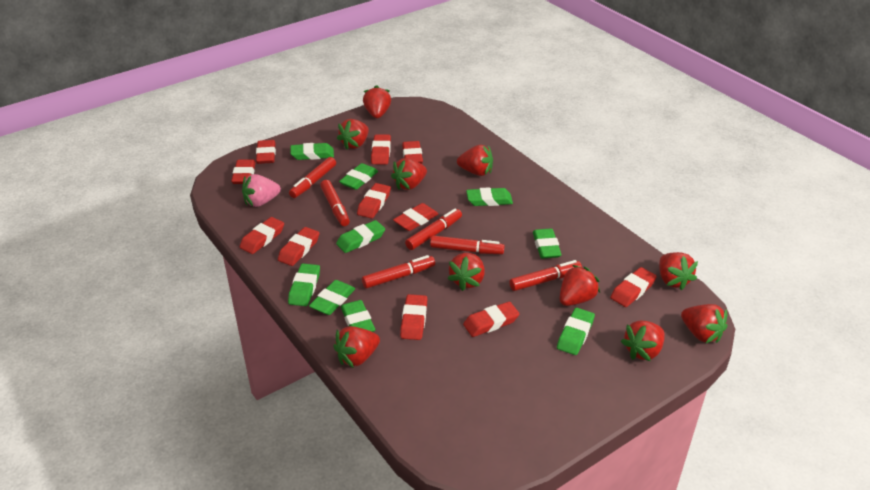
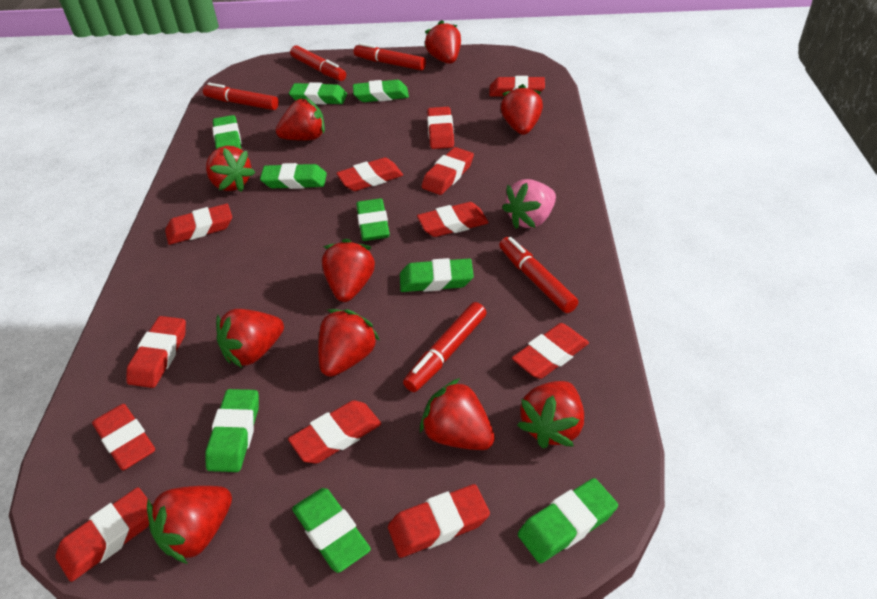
red eraser: 11 -> 12
red marker: 6 -> 5

